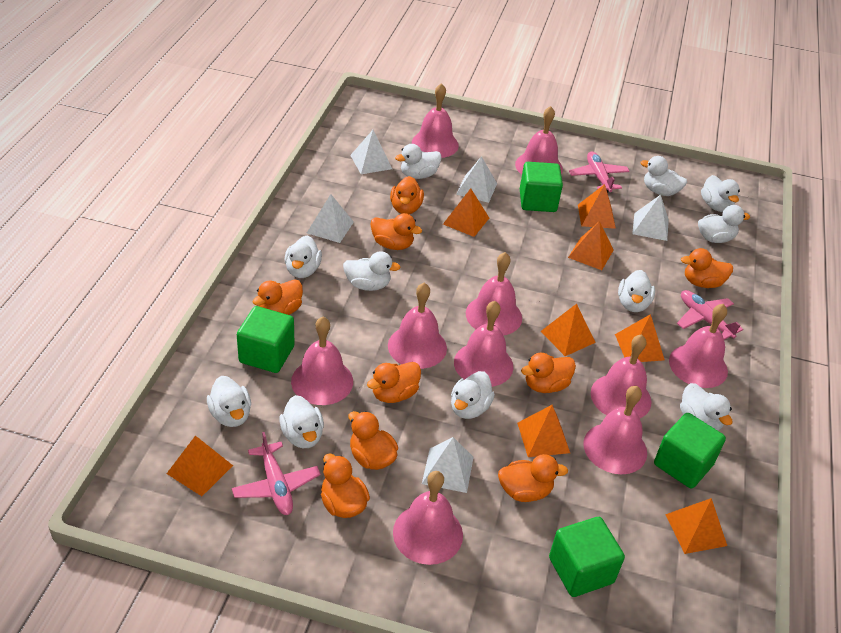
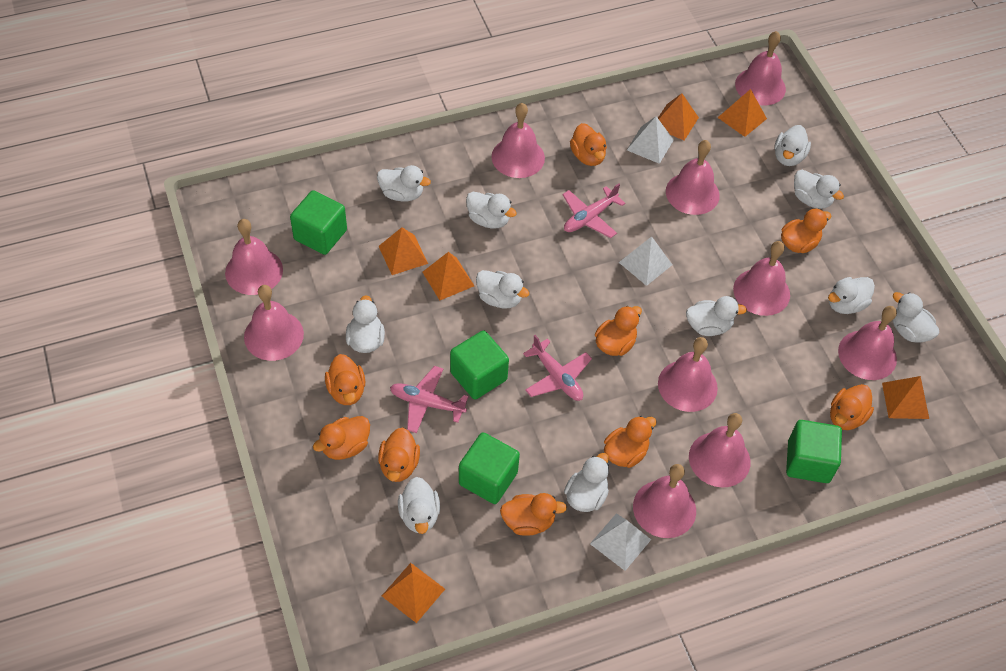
orange pyramid: 8 -> 6
white pyramid: 5 -> 3

